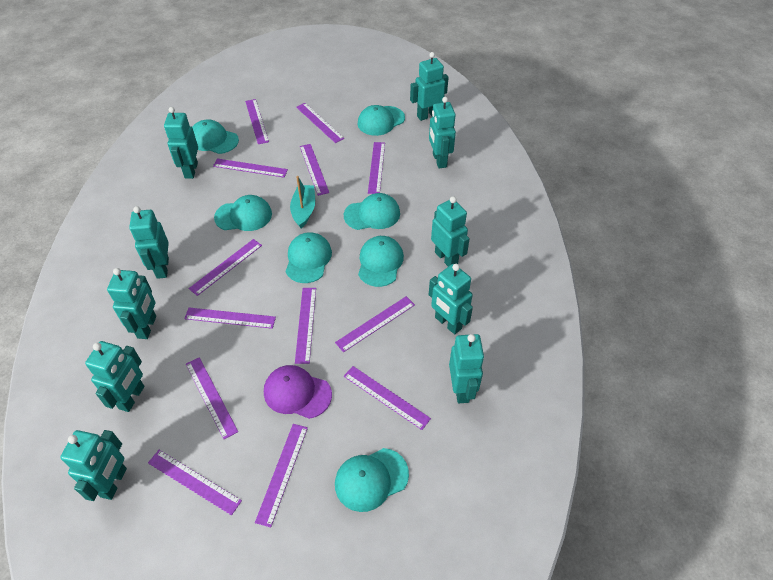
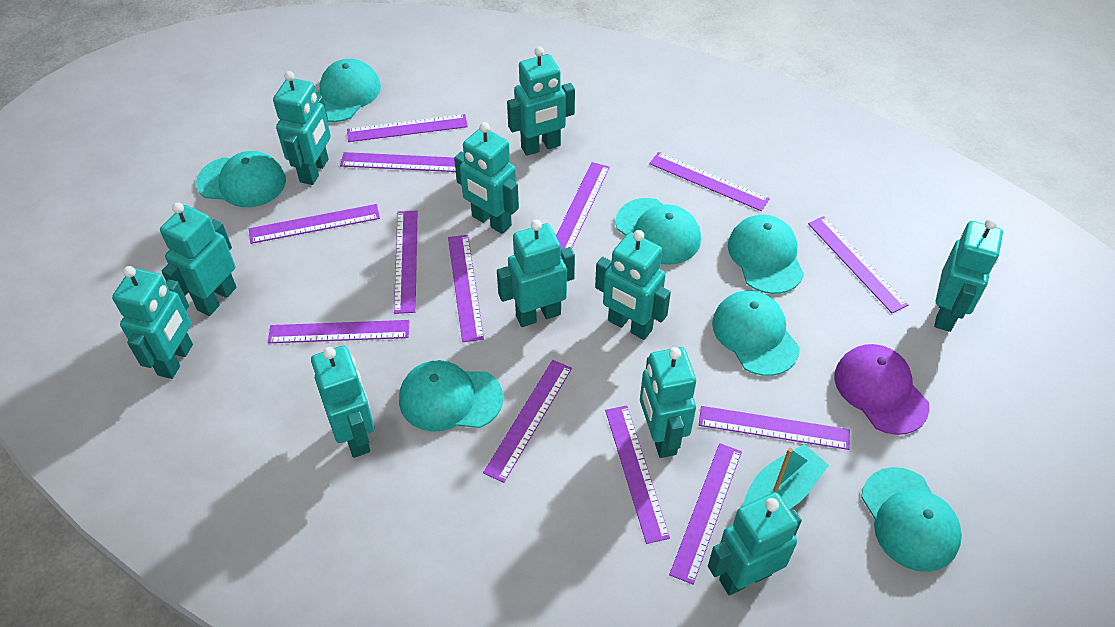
turquoise robot: 10 -> 11

